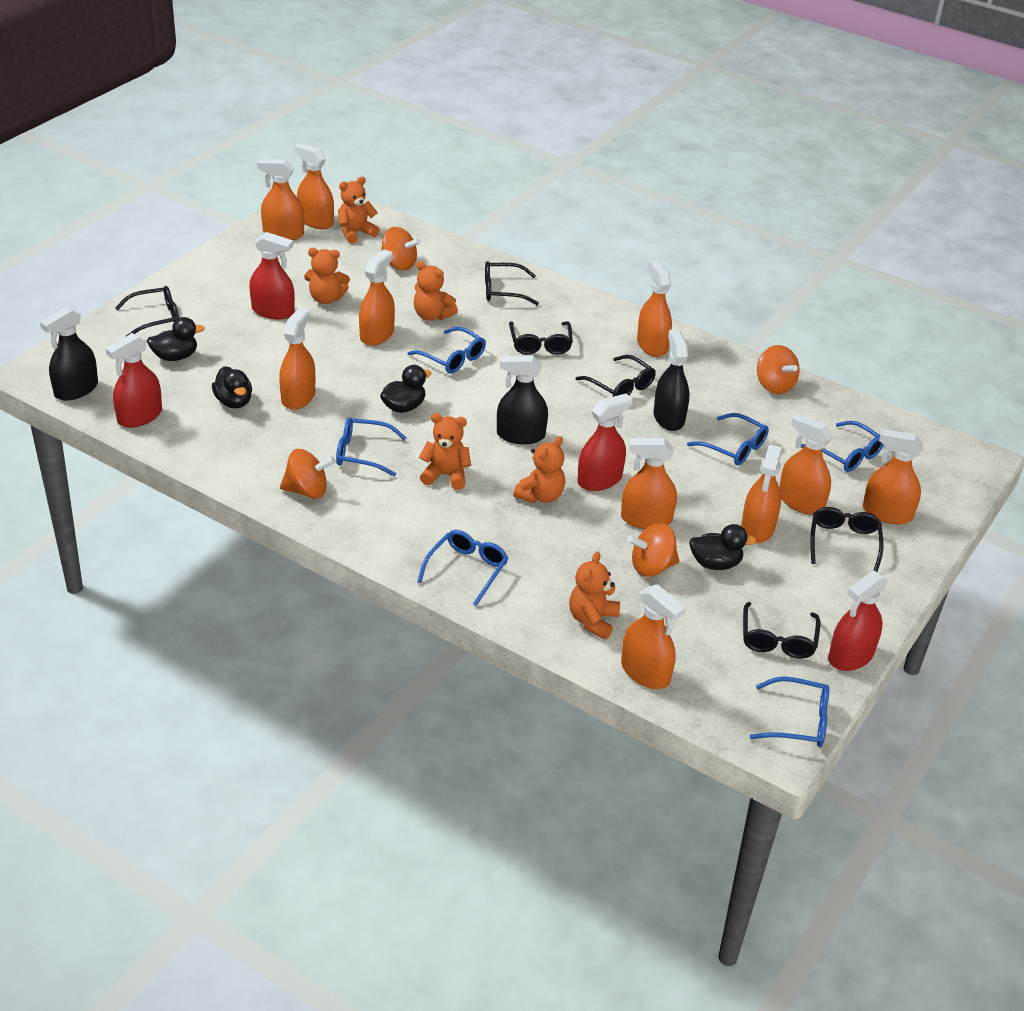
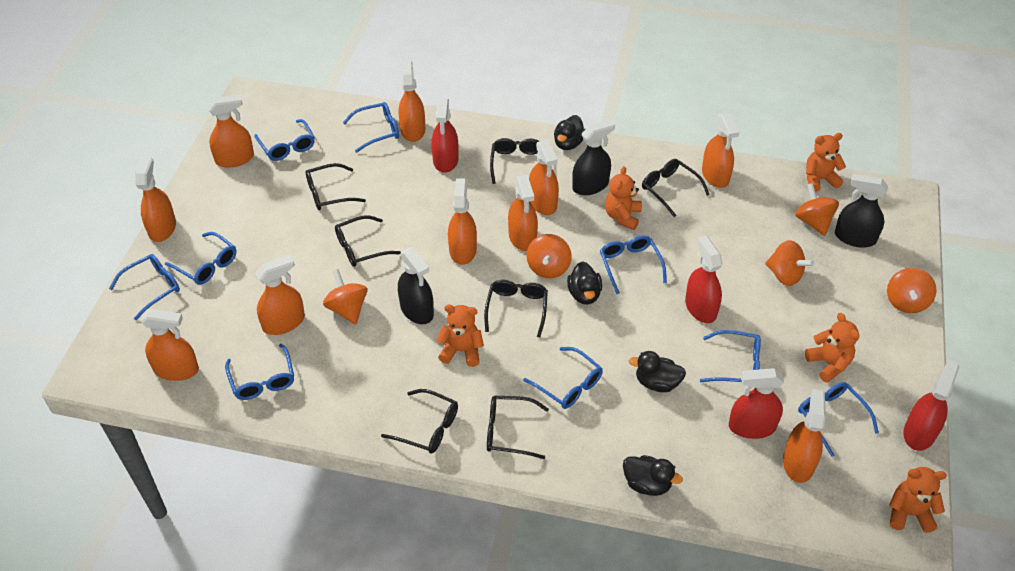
black glasses: 6 -> 7
blue glasses: 6 -> 9
orange spinning top: 4 -> 5
orange teddy bear: 6 -> 5

